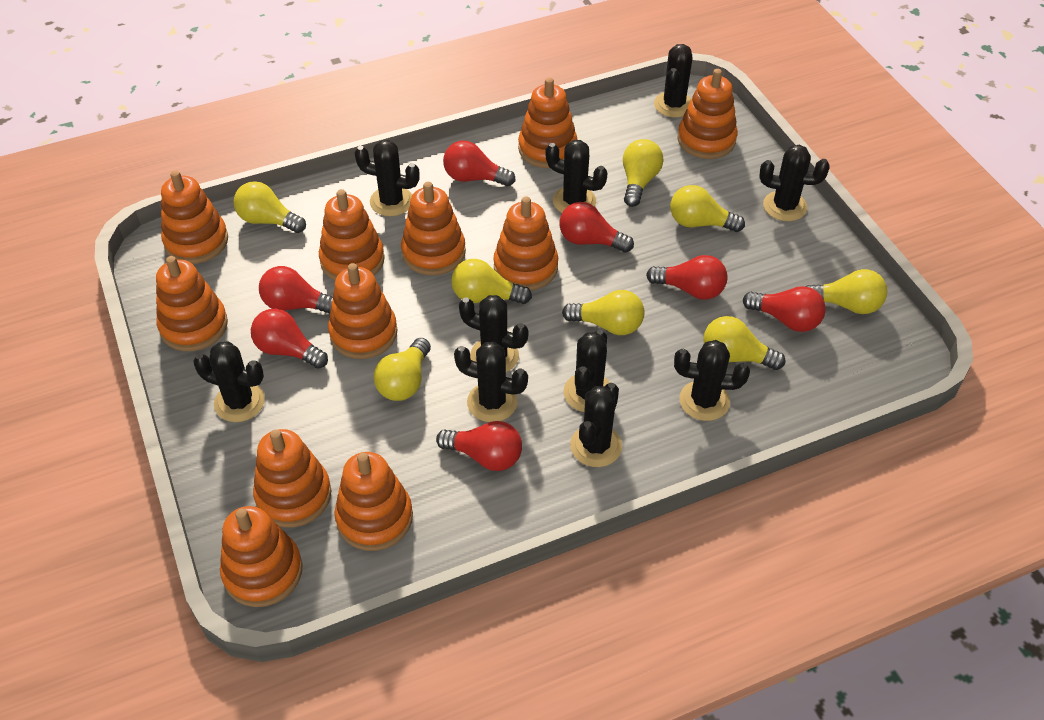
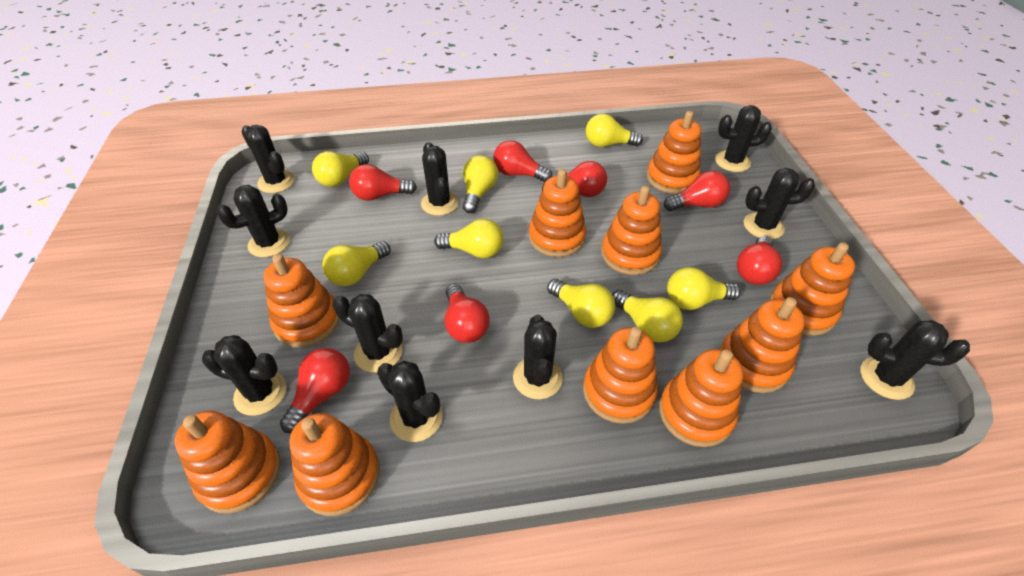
orange stacking toy: 11 -> 10

